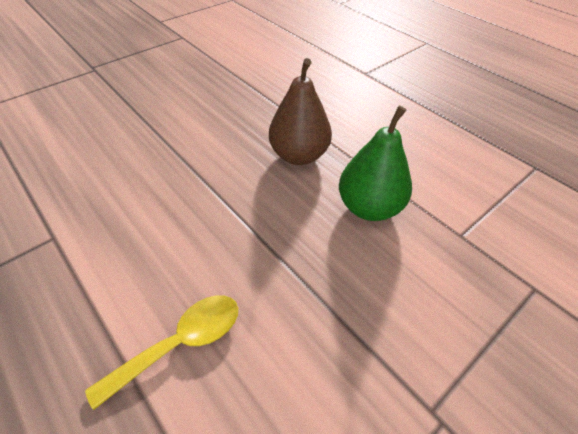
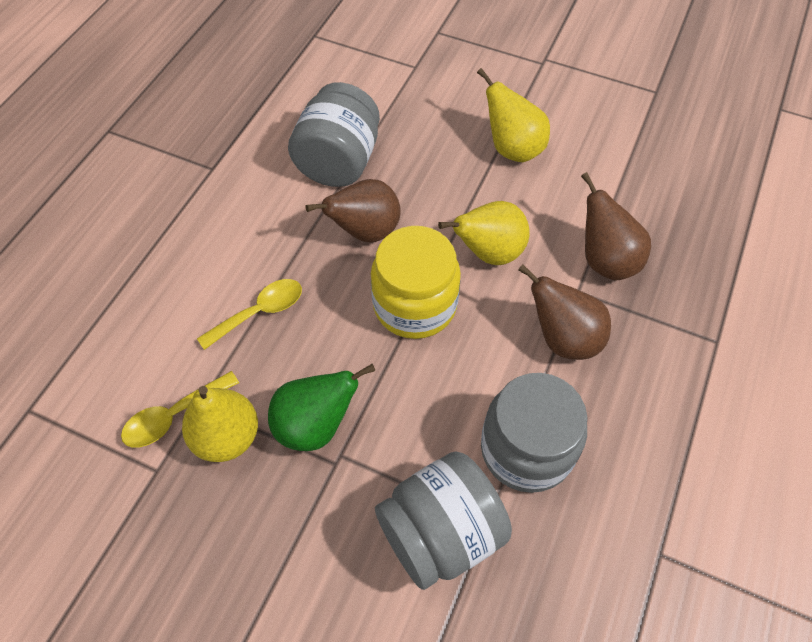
brown pear: 1 -> 3
grey jar: 0 -> 3
yellow jar: 0 -> 1
yellow pear: 0 -> 3
yellow spoon: 1 -> 2

